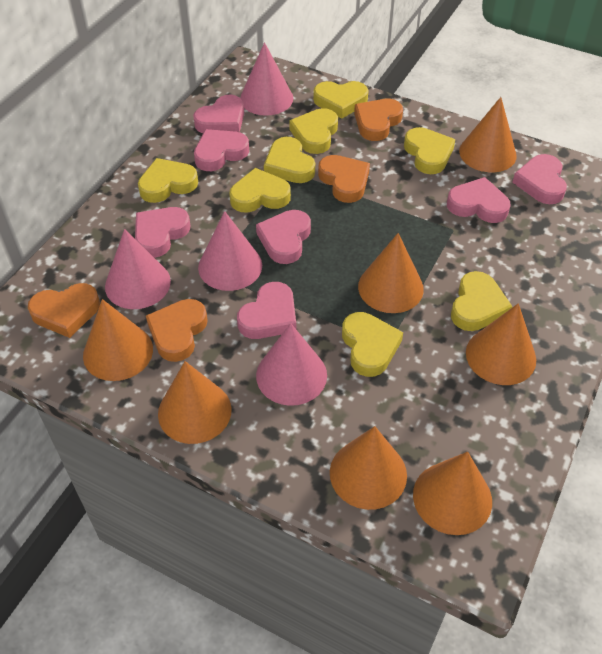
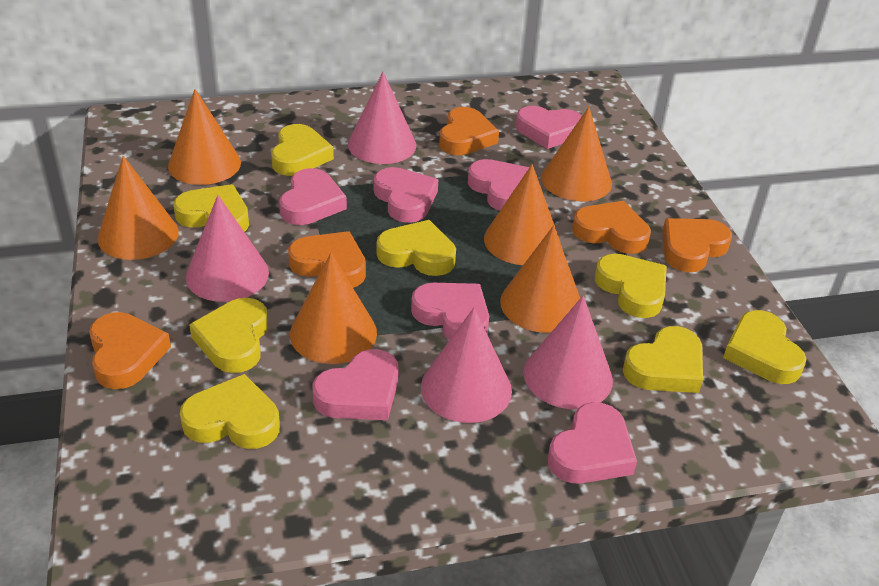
orange cone: 7 -> 6
orange heart: 4 -> 5

